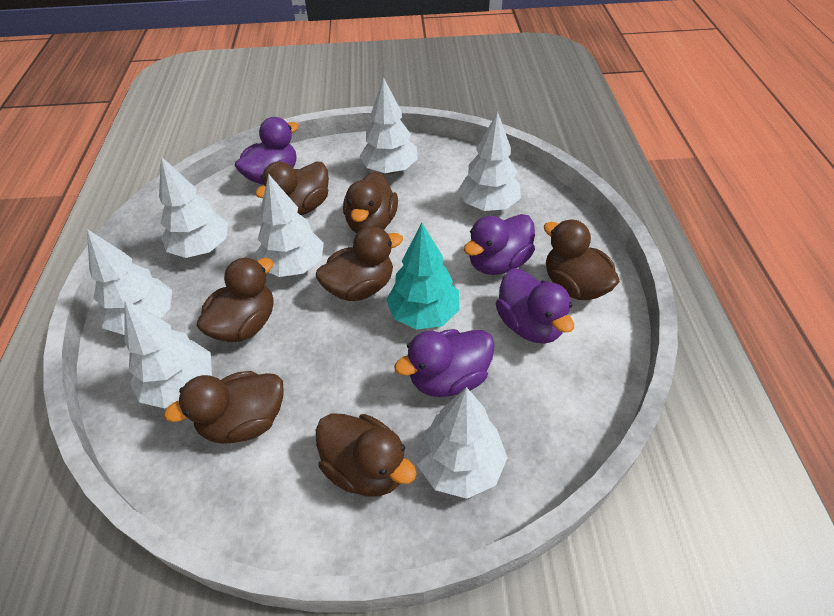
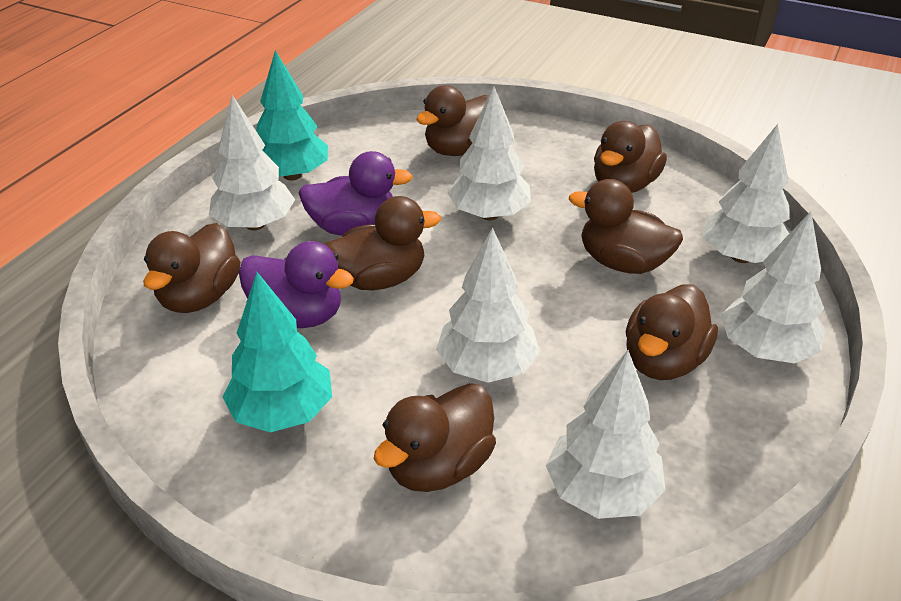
purple duck: 4 -> 2
turquoise tree: 1 -> 2
white tree: 7 -> 6

